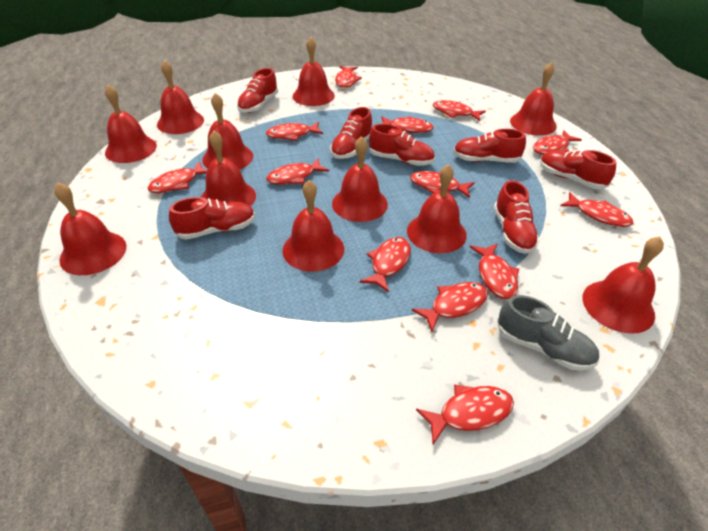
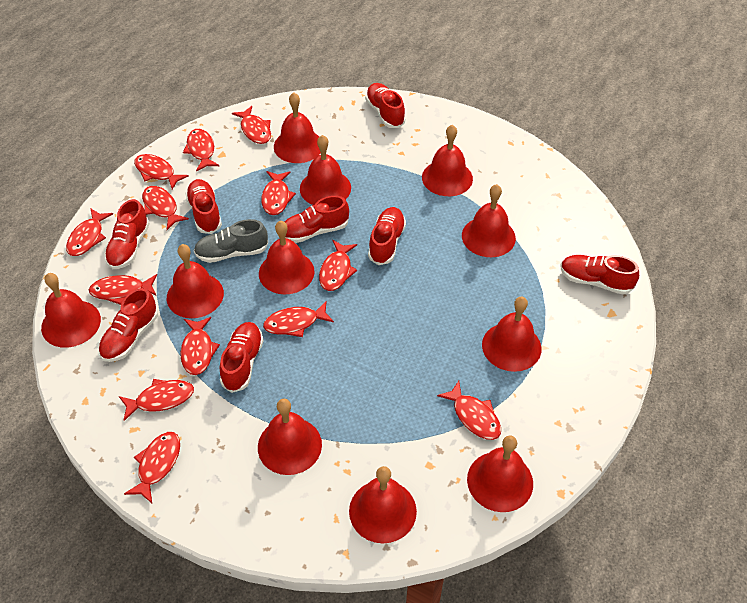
red shoe: 7 -> 8

